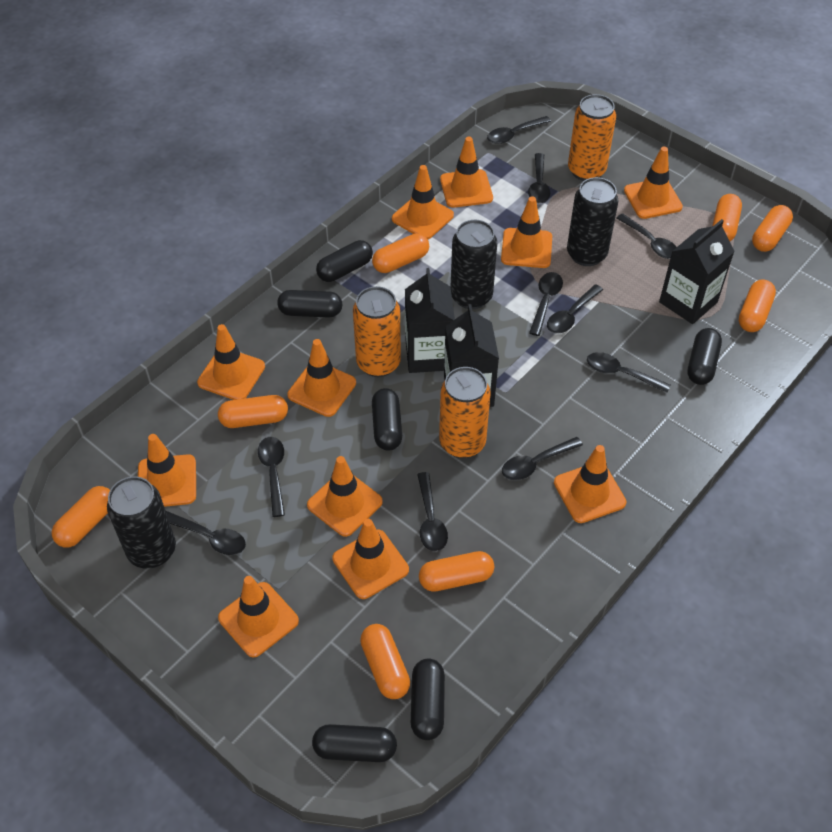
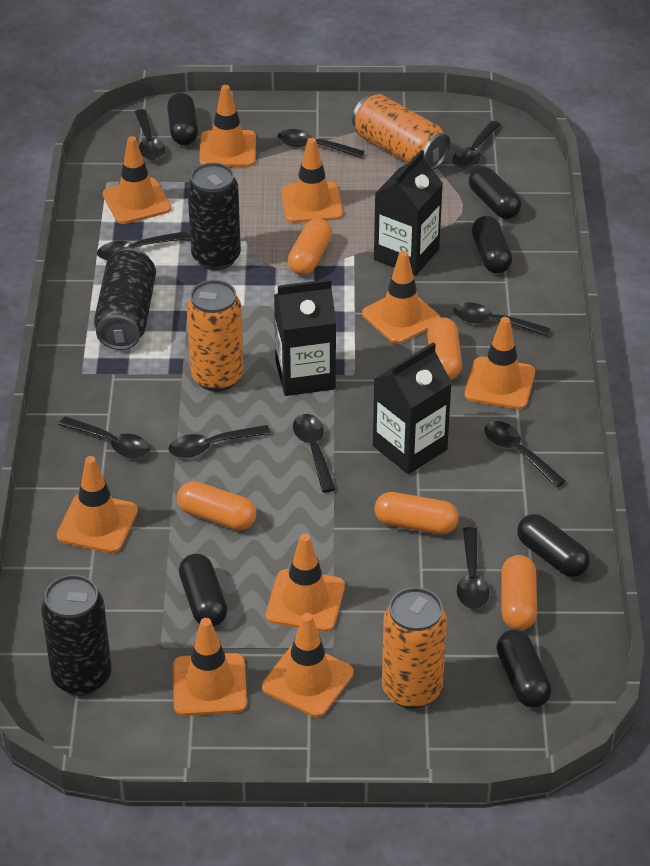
orange capsule: 8 -> 5
orange traffic cone: 11 -> 9

